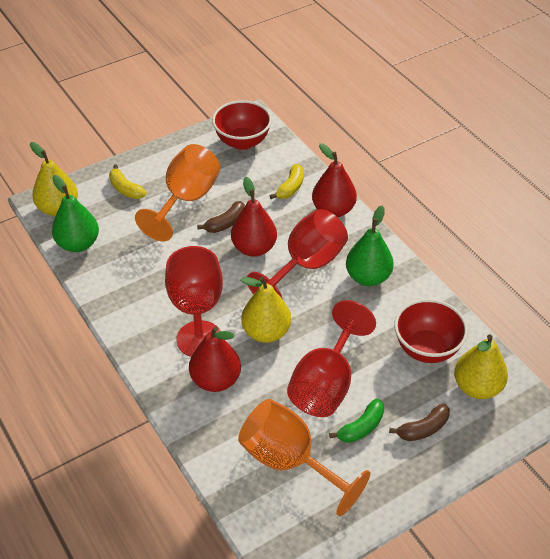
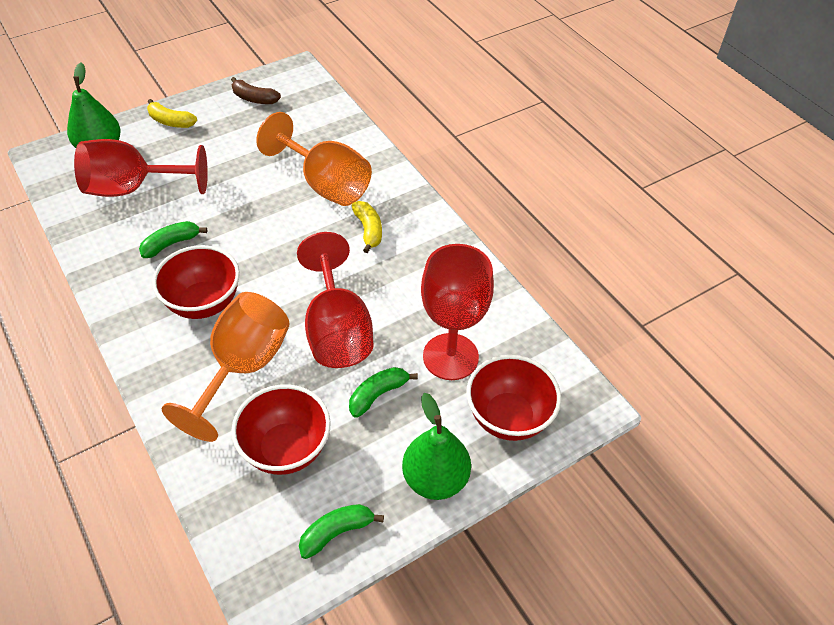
brown banana: 2 -> 1
green banana: 1 -> 3
red bowl: 2 -> 3
red pear: 3 -> 0
yellow pear: 3 -> 0

